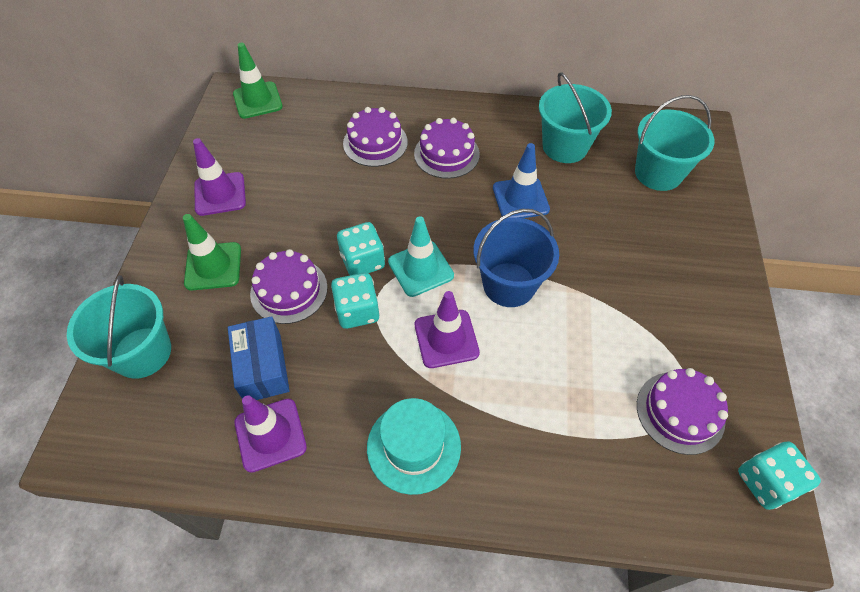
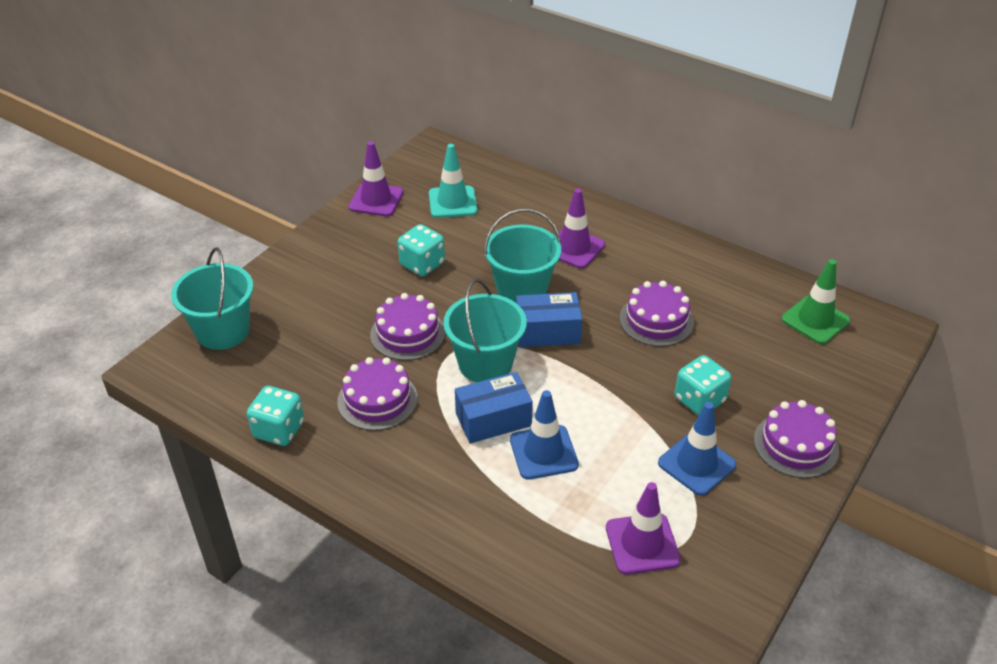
blue box: 1 -> 2
blue bucket: 1 -> 0
blue traffic cone: 1 -> 2
green traffic cone: 2 -> 1
turquoise hat: 1 -> 0

